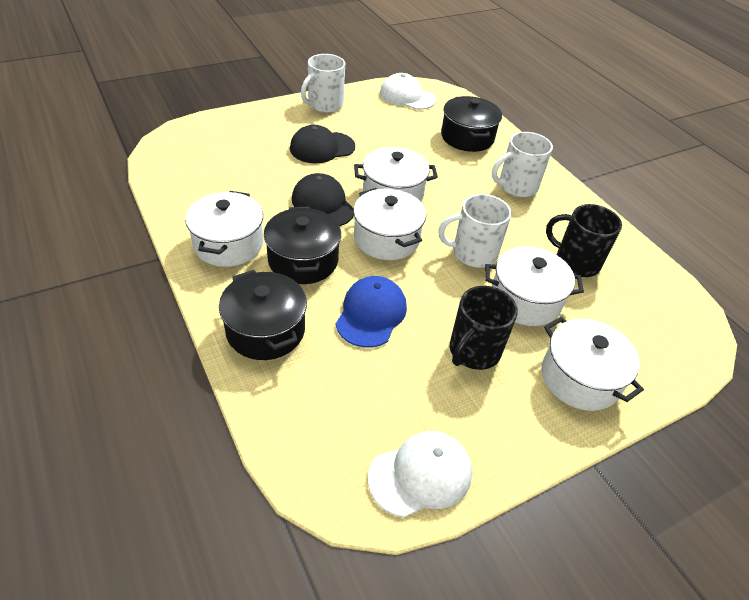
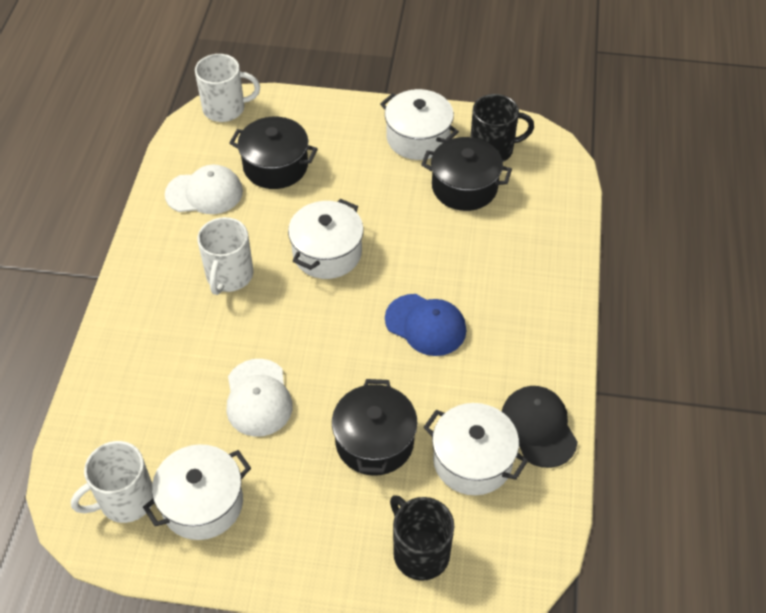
black cap: 2 -> 1
white pot: 5 -> 4

